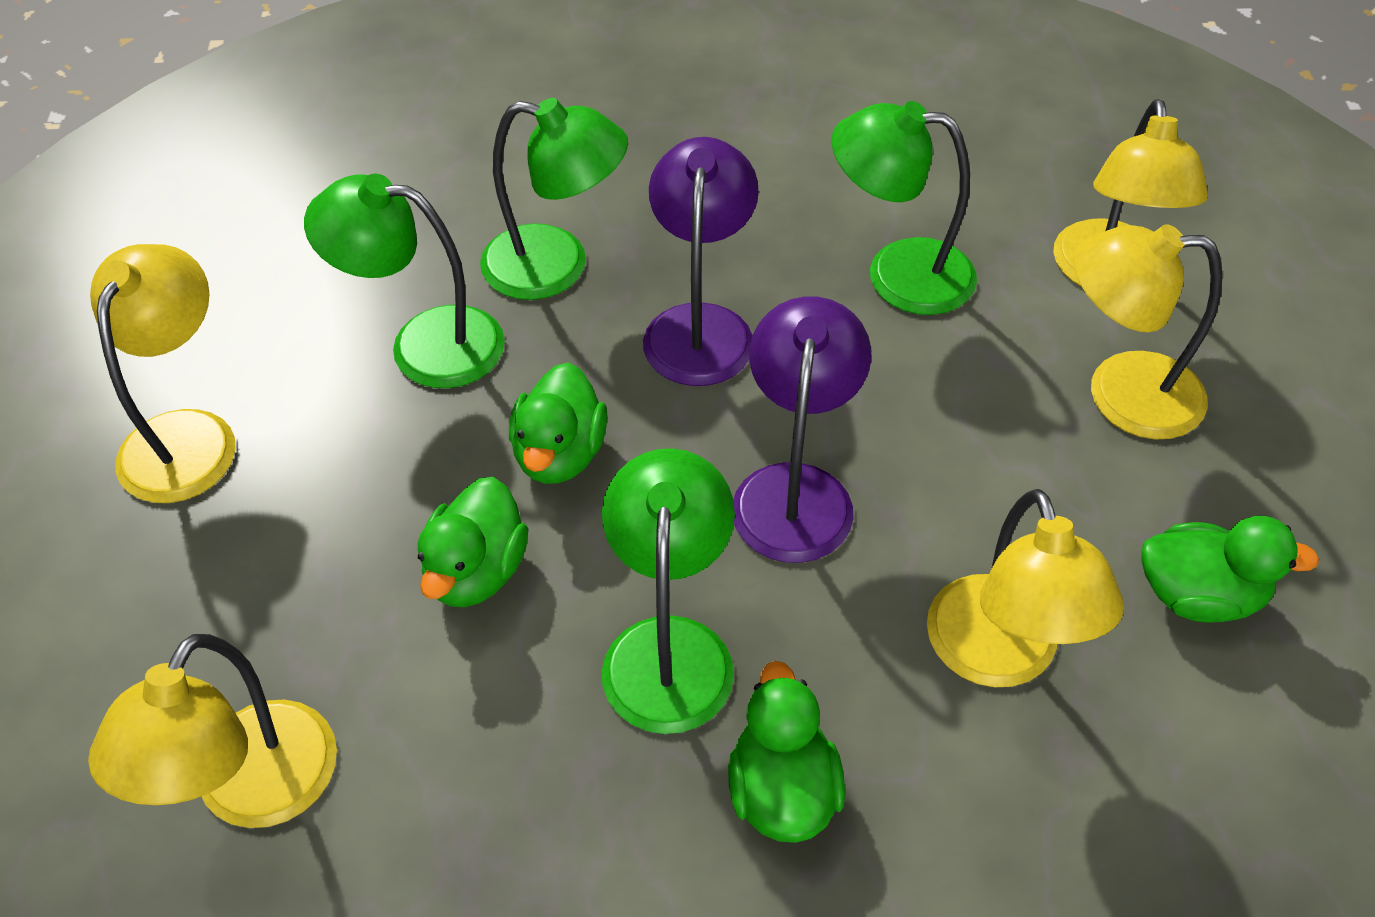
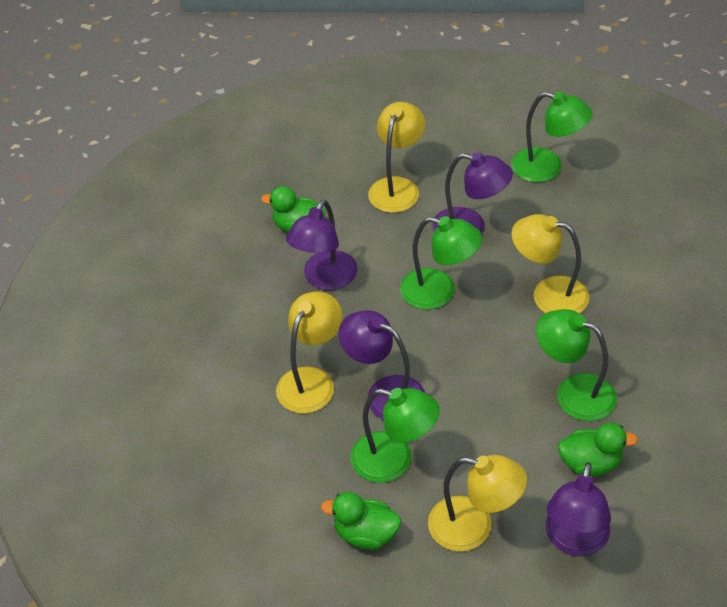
green duck: 4 -> 3
purple lamp: 2 -> 4
yellow lamp: 5 -> 4

